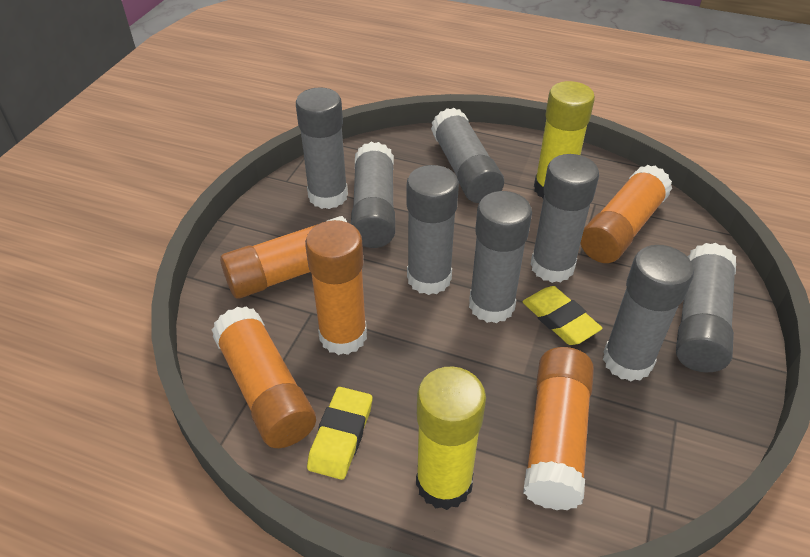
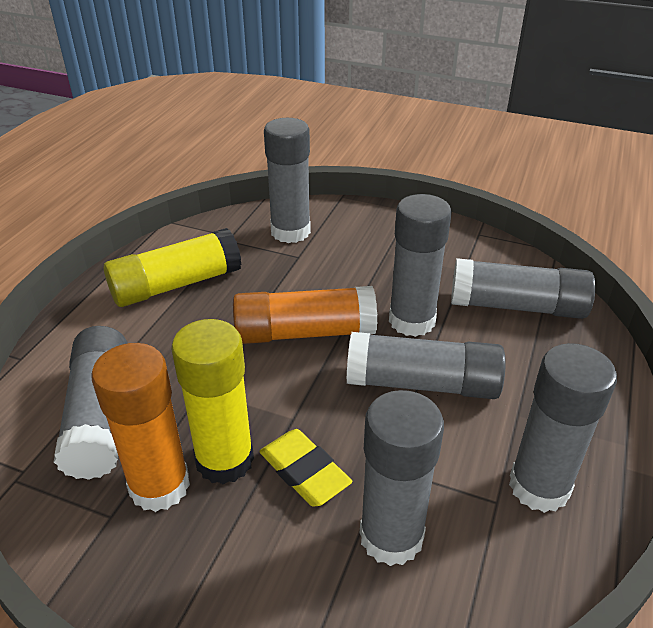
grey glue stick: 8 -> 7
orange glue stick: 5 -> 2
yellow eraser: 2 -> 1

